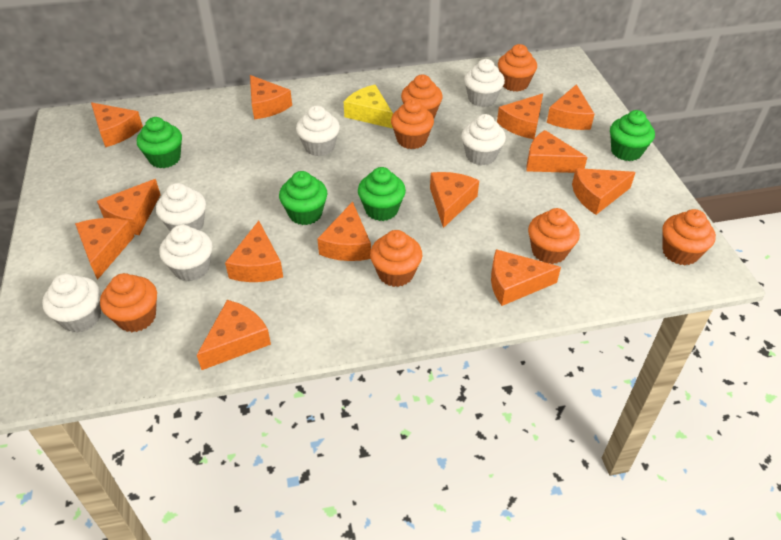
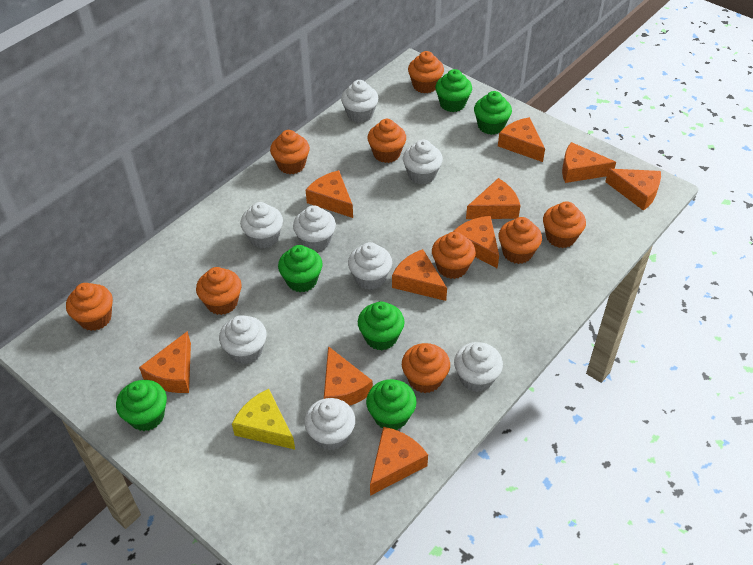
green cupcake: 4 -> 6
orange cheese: 13 -> 10
orange cupcake: 7 -> 9
white cupcake: 6 -> 8

